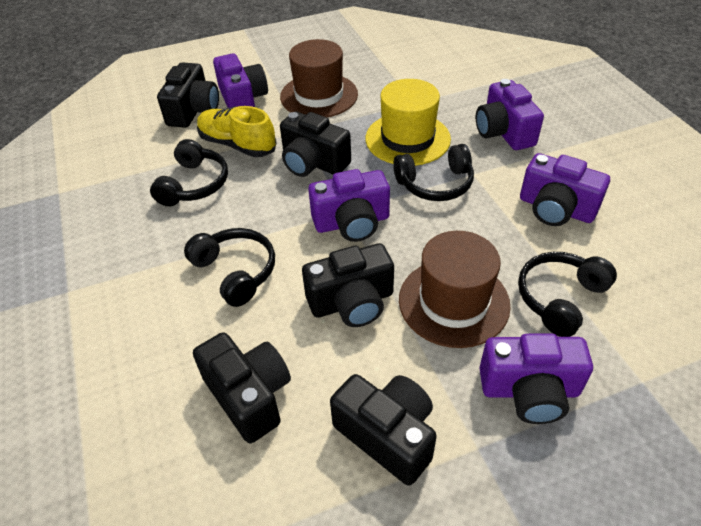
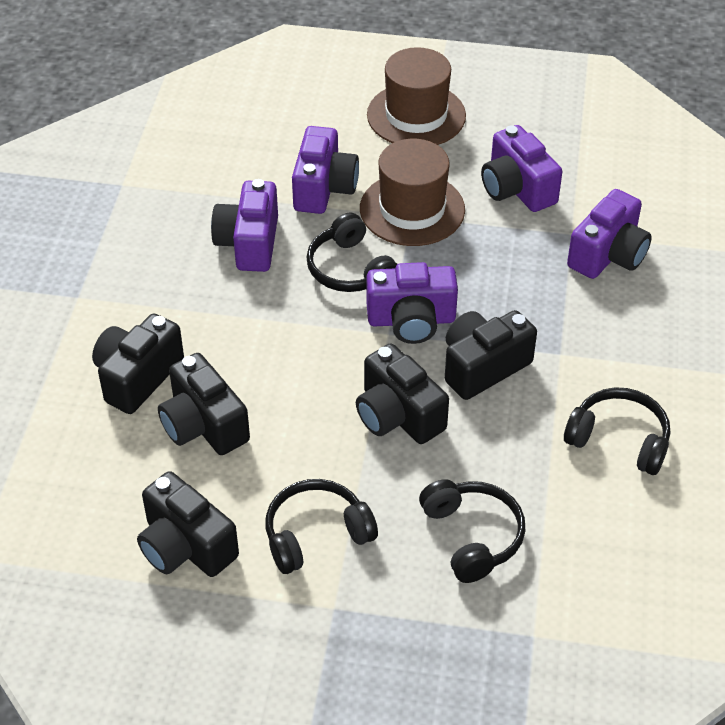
yellow hat: 1 -> 0
yellow shoe: 1 -> 0

